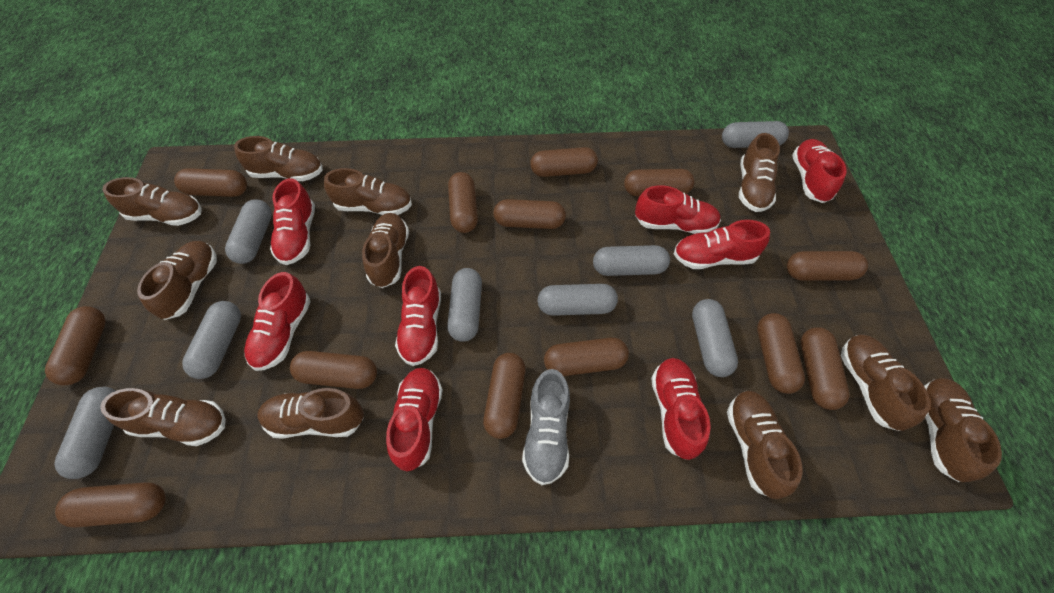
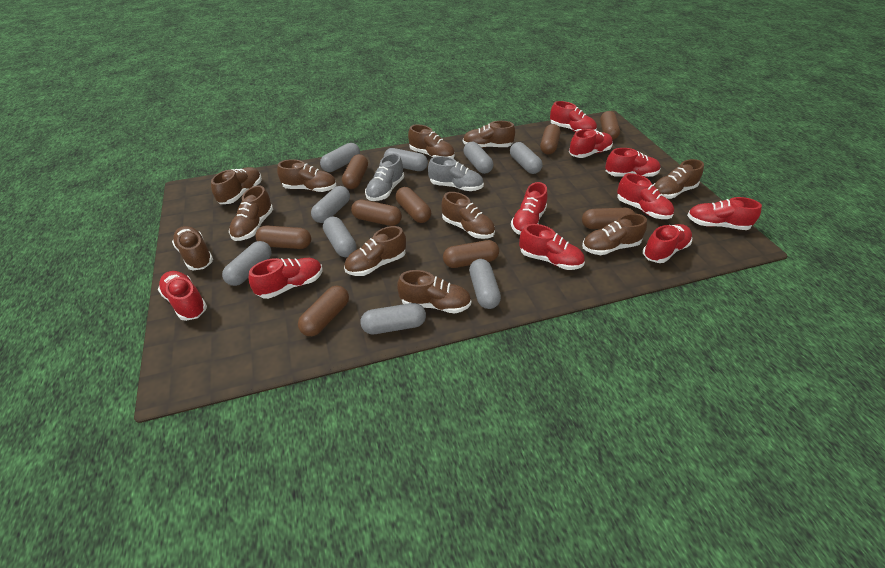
brown capsule: 13 -> 9
grey capsule: 8 -> 9
grey shoe: 1 -> 2
red shoe: 8 -> 10

